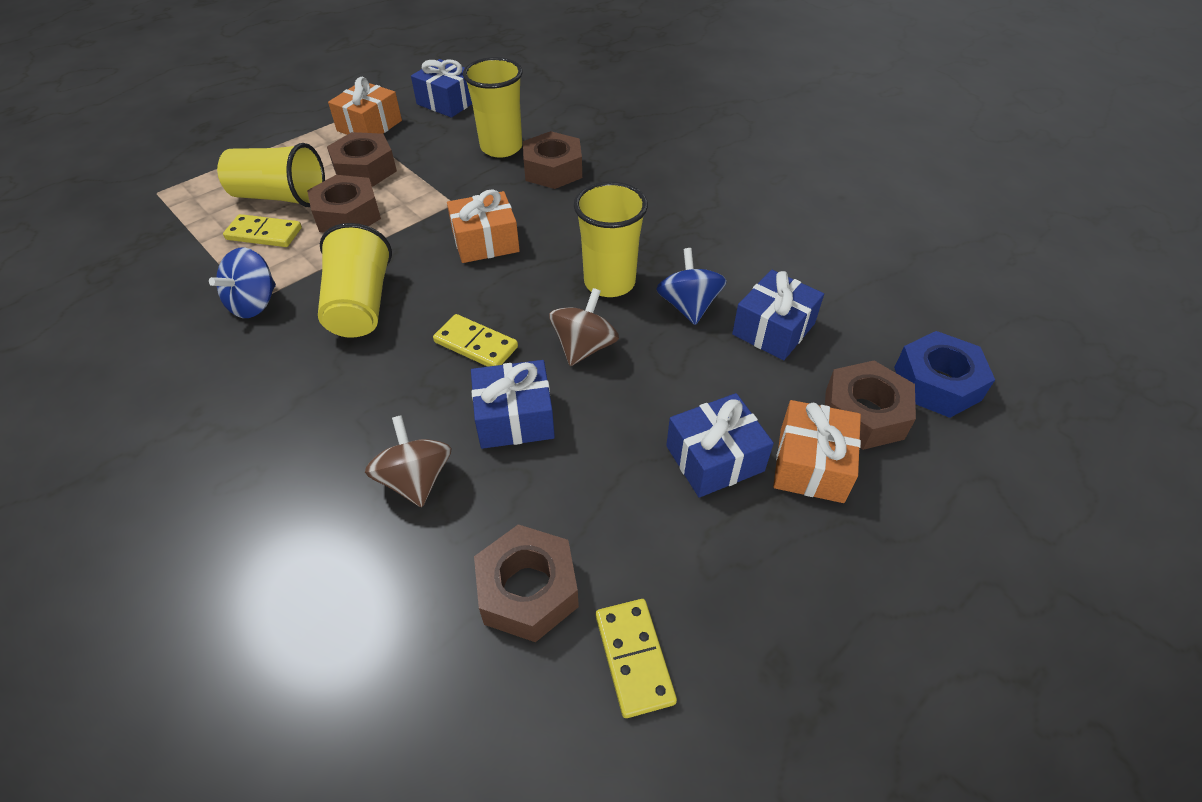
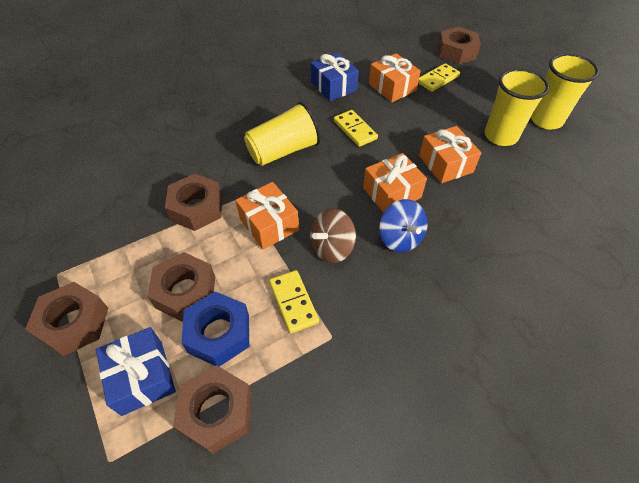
blue gift: 4 -> 2
blue spinning top: 2 -> 1
brown spinning top: 2 -> 1
orange gift: 3 -> 4
yellow cup: 4 -> 3

